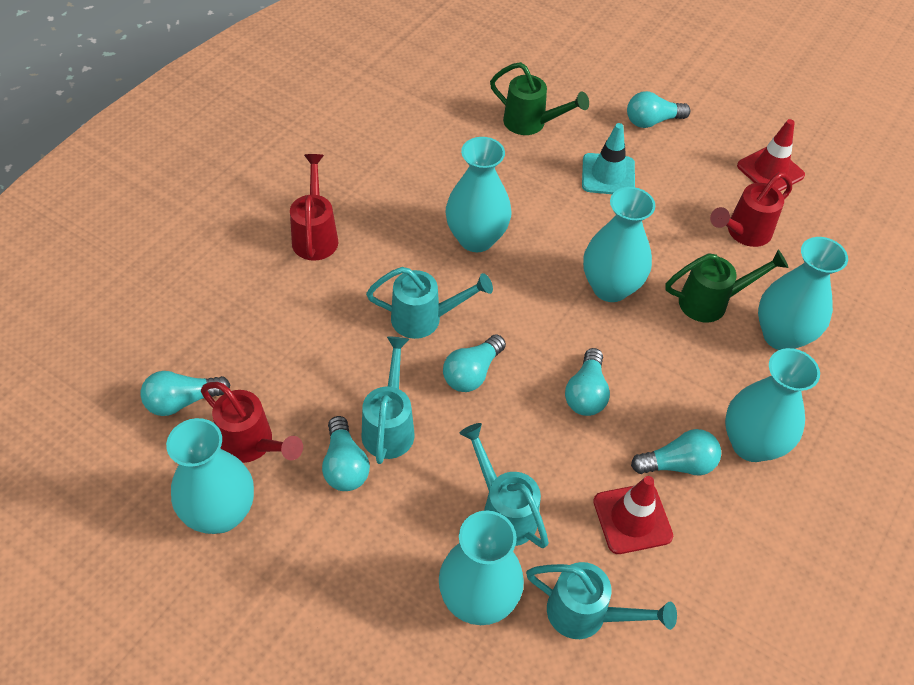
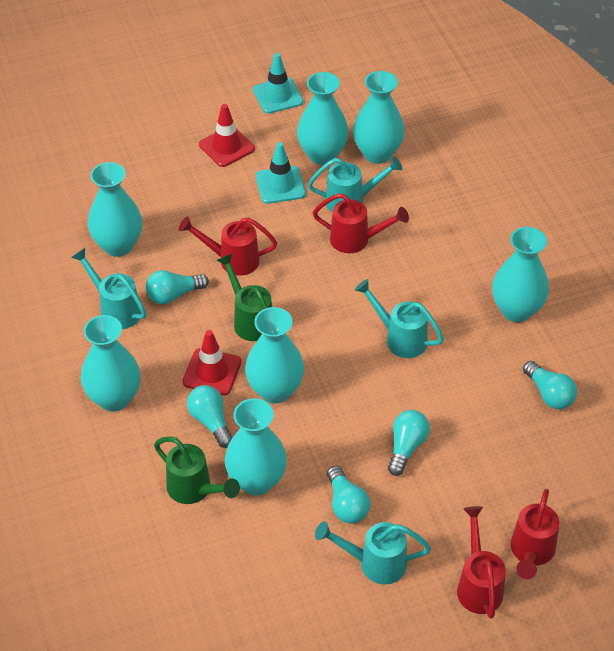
red watering can: 3 -> 4
turquoise light bulb: 6 -> 5
turquoise traffic cone: 1 -> 2
turquoise vase: 6 -> 7

